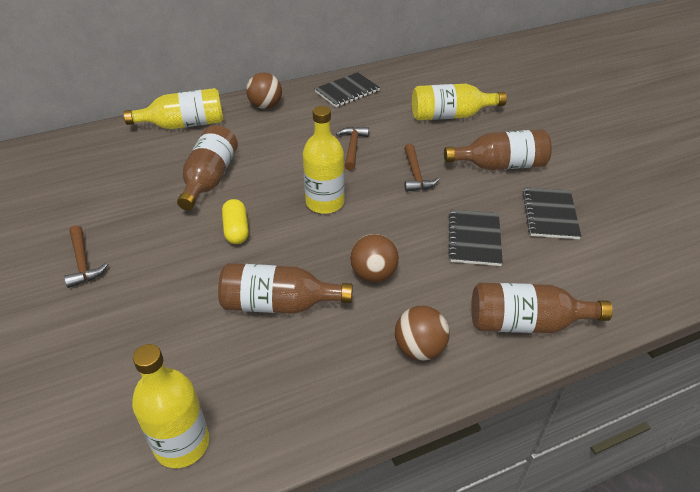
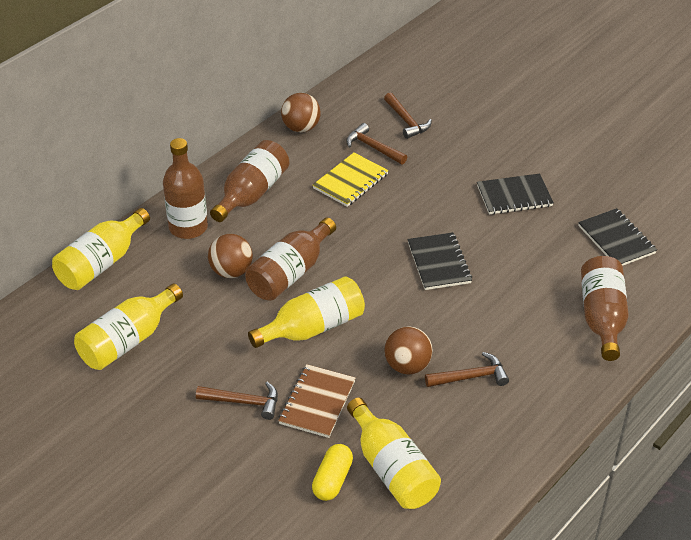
brown hammer: 3 -> 4
brown notebook: 0 -> 1
yellow notebook: 0 -> 1

